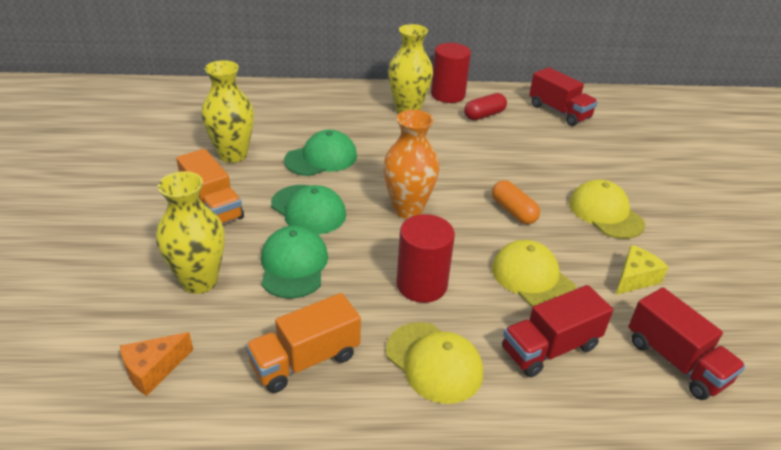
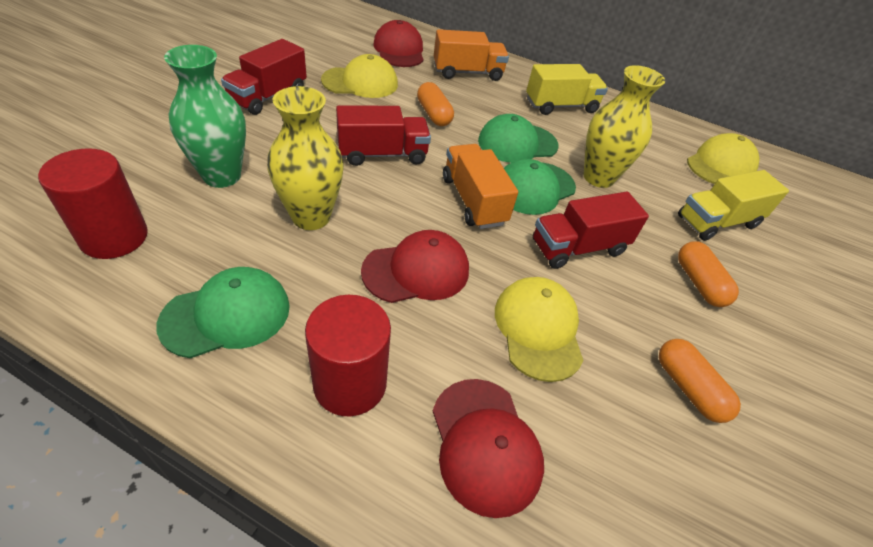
green vase: 0 -> 1
orange capsule: 1 -> 3
orange cheese: 1 -> 0
orange vase: 1 -> 0
red cap: 0 -> 3
red capsule: 1 -> 0
yellow cheese: 1 -> 0
yellow truck: 0 -> 2
yellow vase: 3 -> 2

